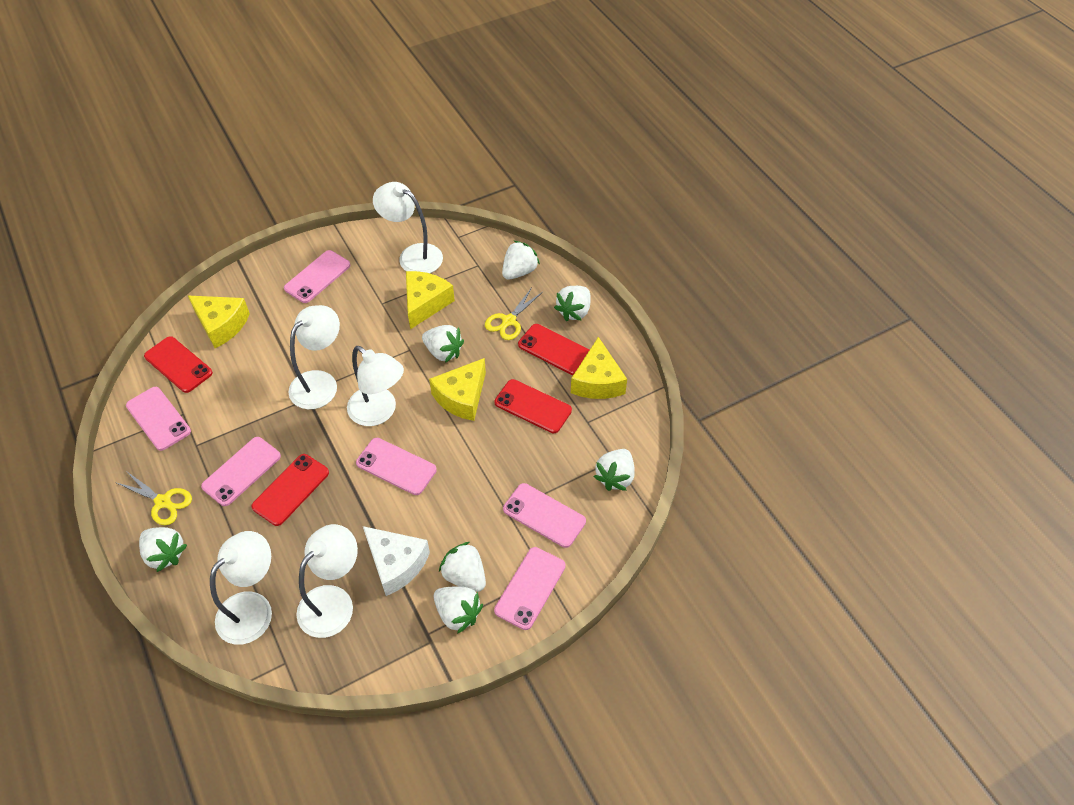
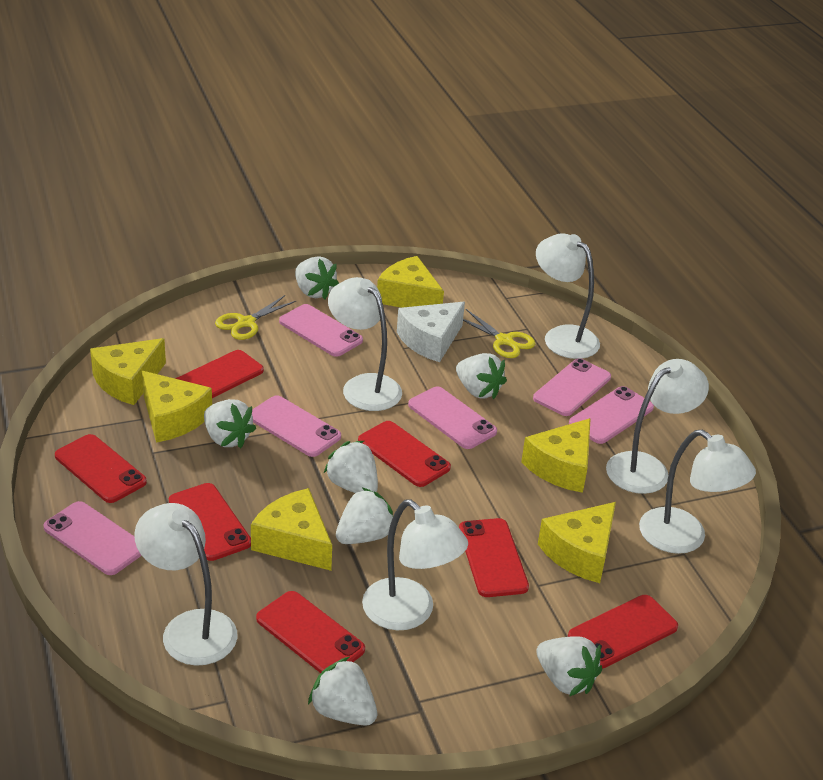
red phone: 4 -> 7
white lamp: 5 -> 6
yellow cheese: 4 -> 6

